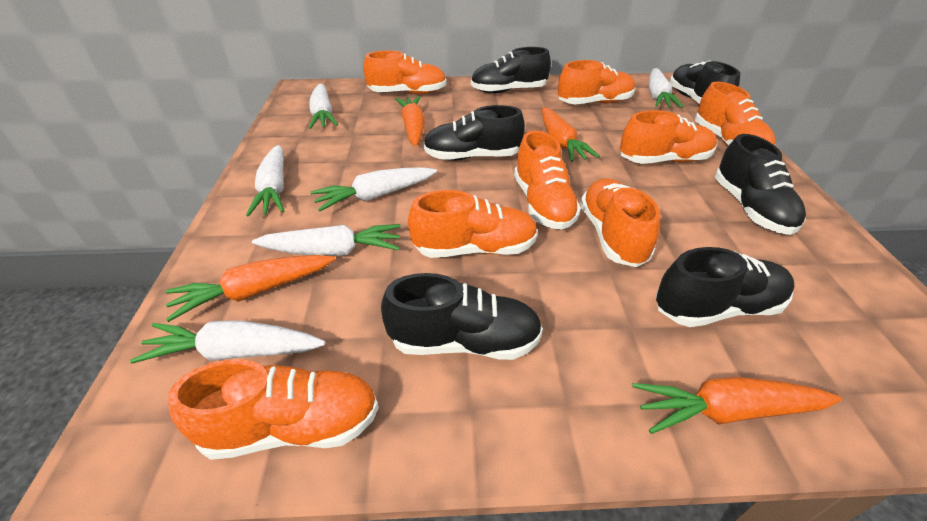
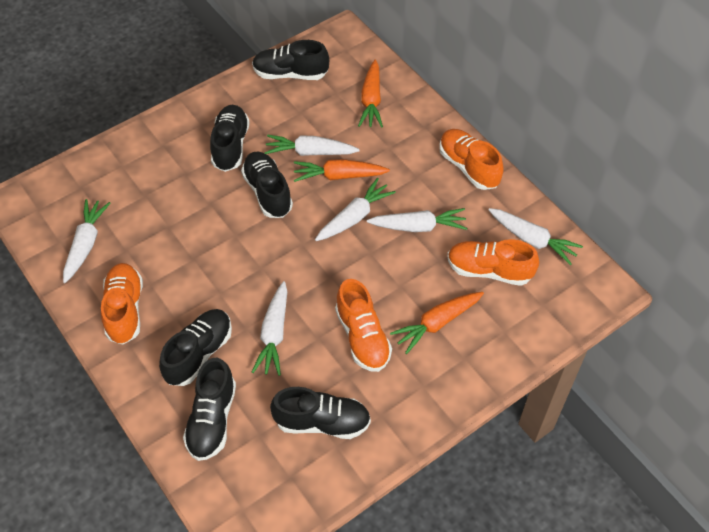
orange carrot: 4 -> 3
orange shoe: 8 -> 4

